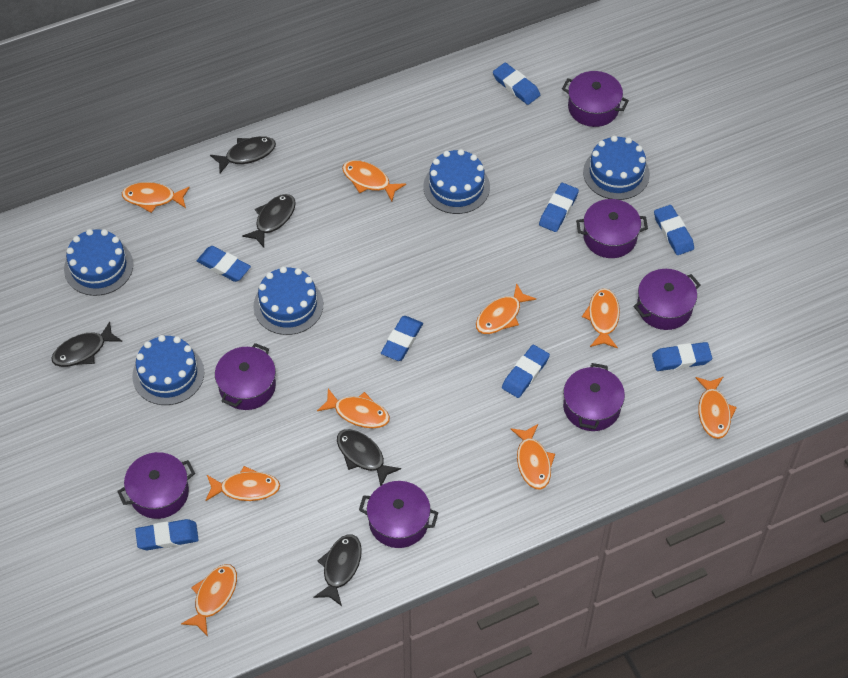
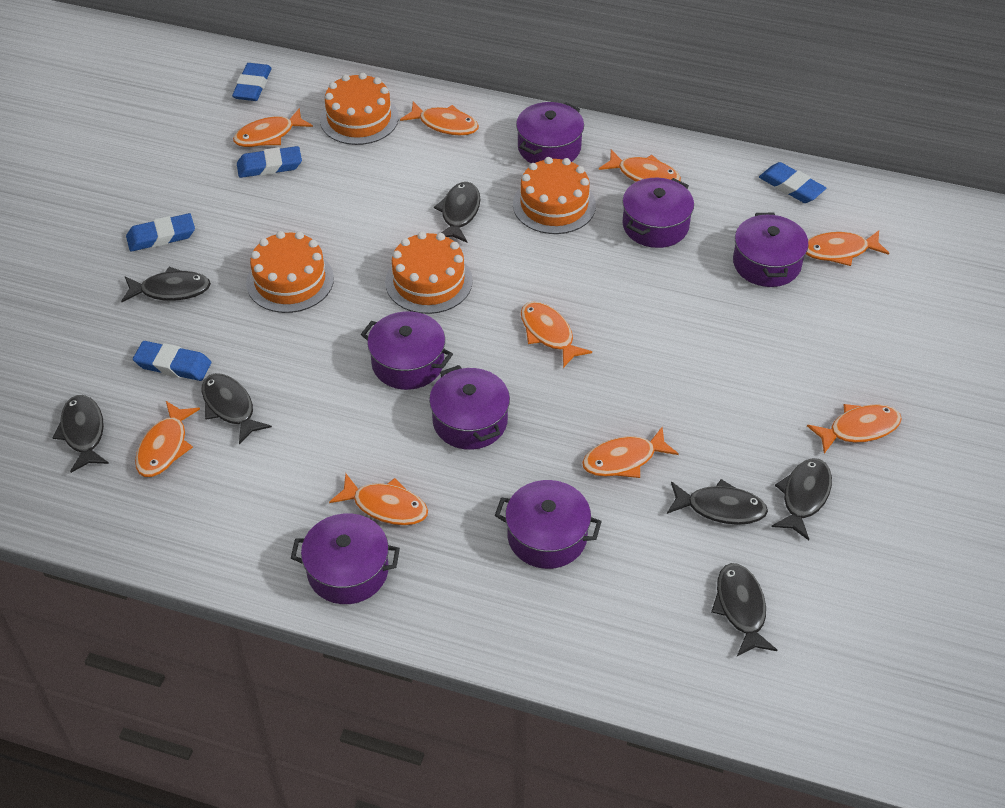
black fish: 5 -> 7
blue cake: 5 -> 0
blue eraser: 8 -> 5
orange cake: 0 -> 4

